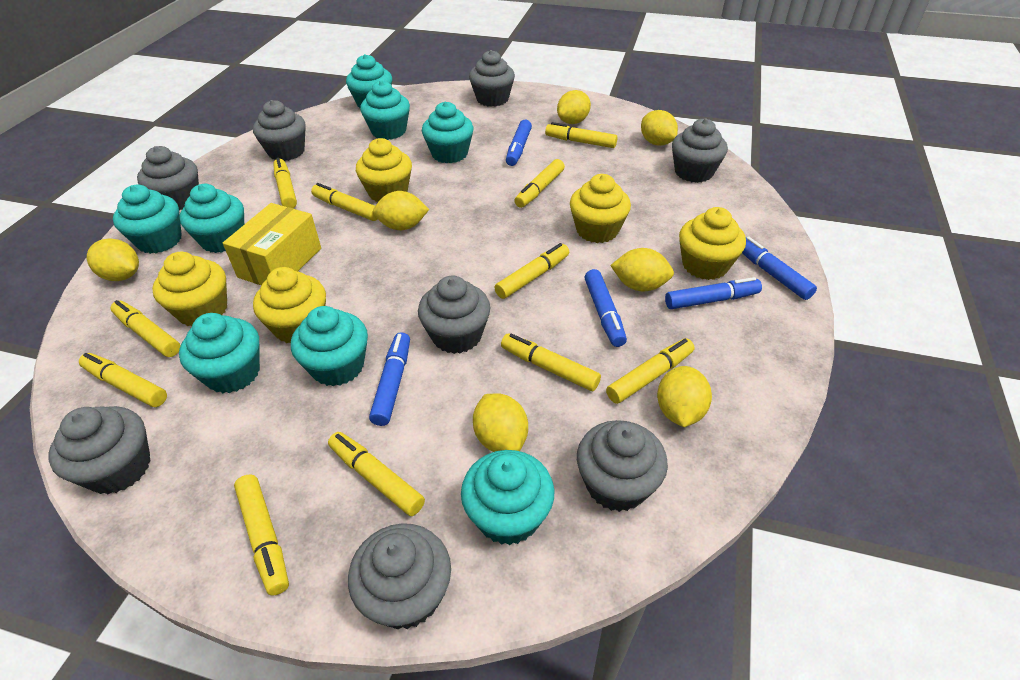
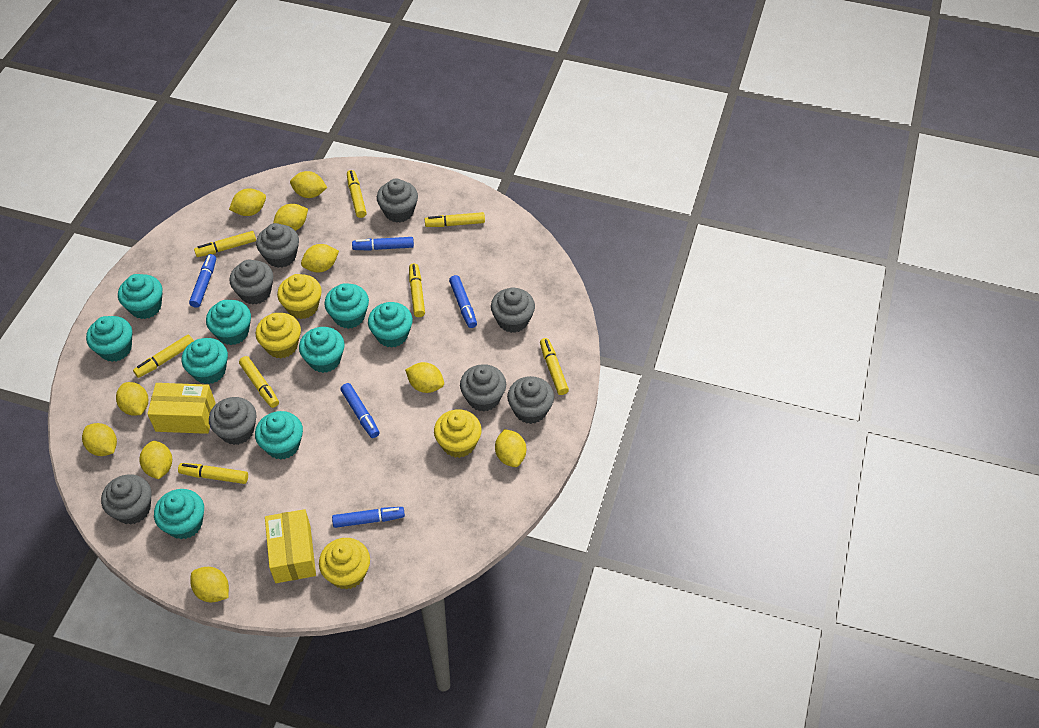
turquoise cupcake: 8 -> 9
yellow box: 1 -> 2
yellow cupcake: 5 -> 4
yellow lemon: 7 -> 10
yellow marker: 11 -> 8

